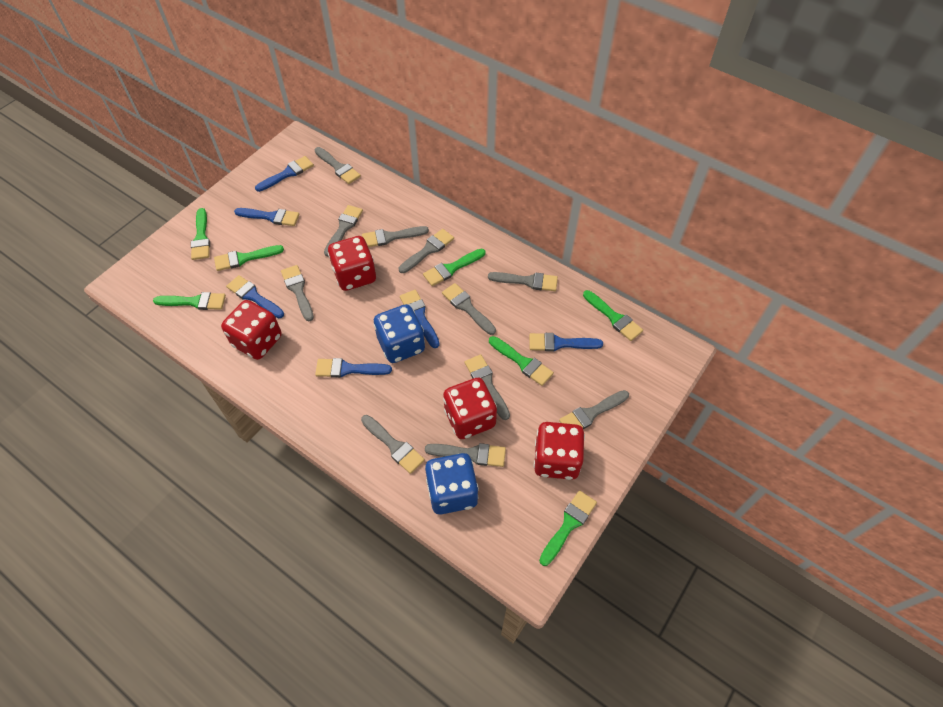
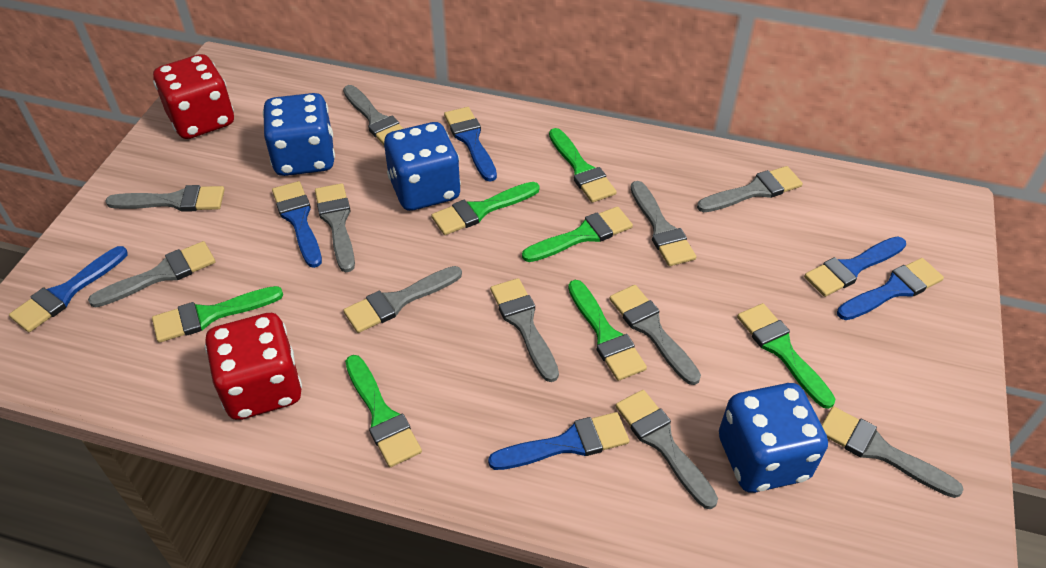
blue dice: 2 -> 3
red dice: 4 -> 2

